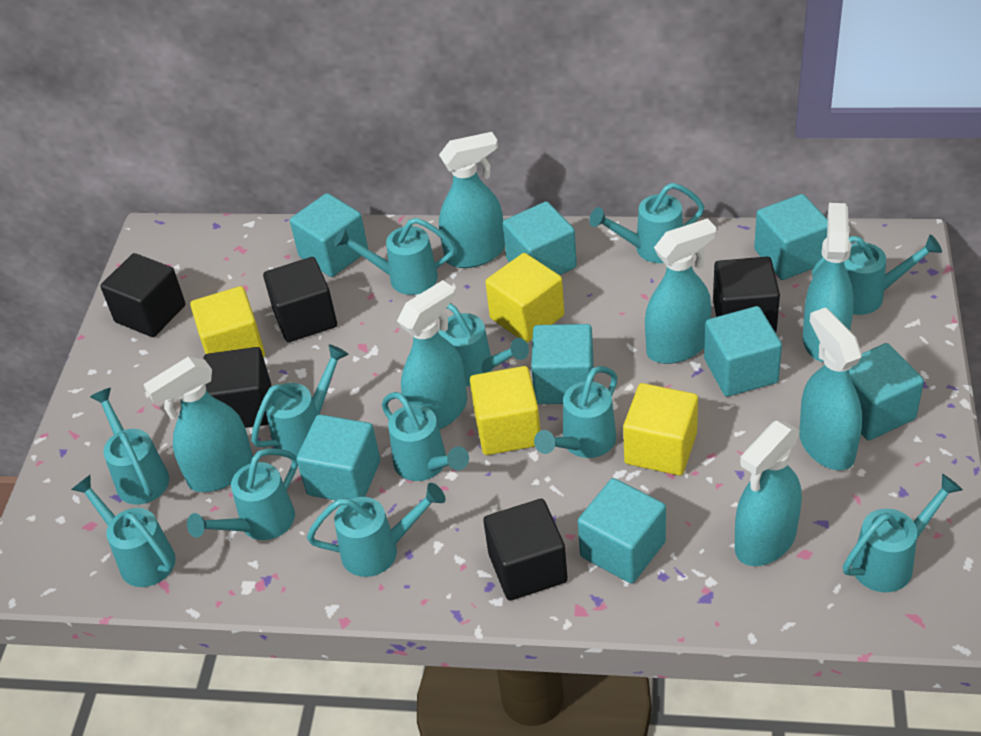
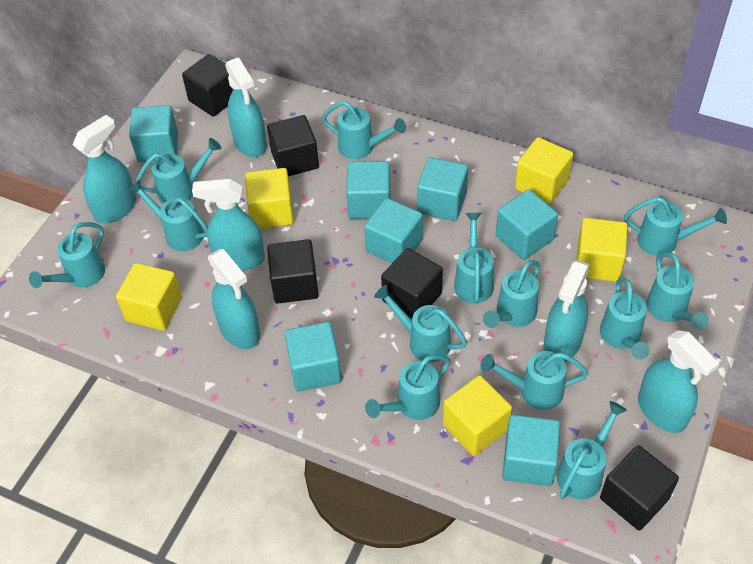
turquoise cube: 8 -> 7
turquoise spray bottle: 7 -> 6
turquoise watering can: 12 -> 13
yellow cube: 4 -> 5

